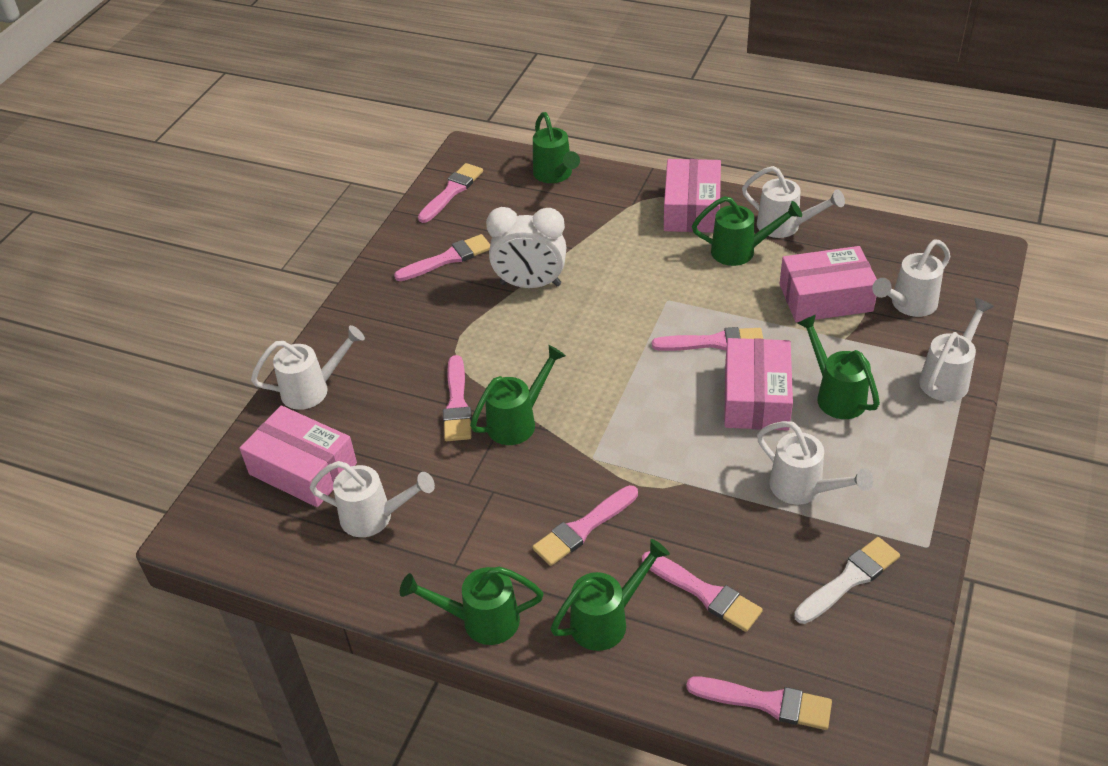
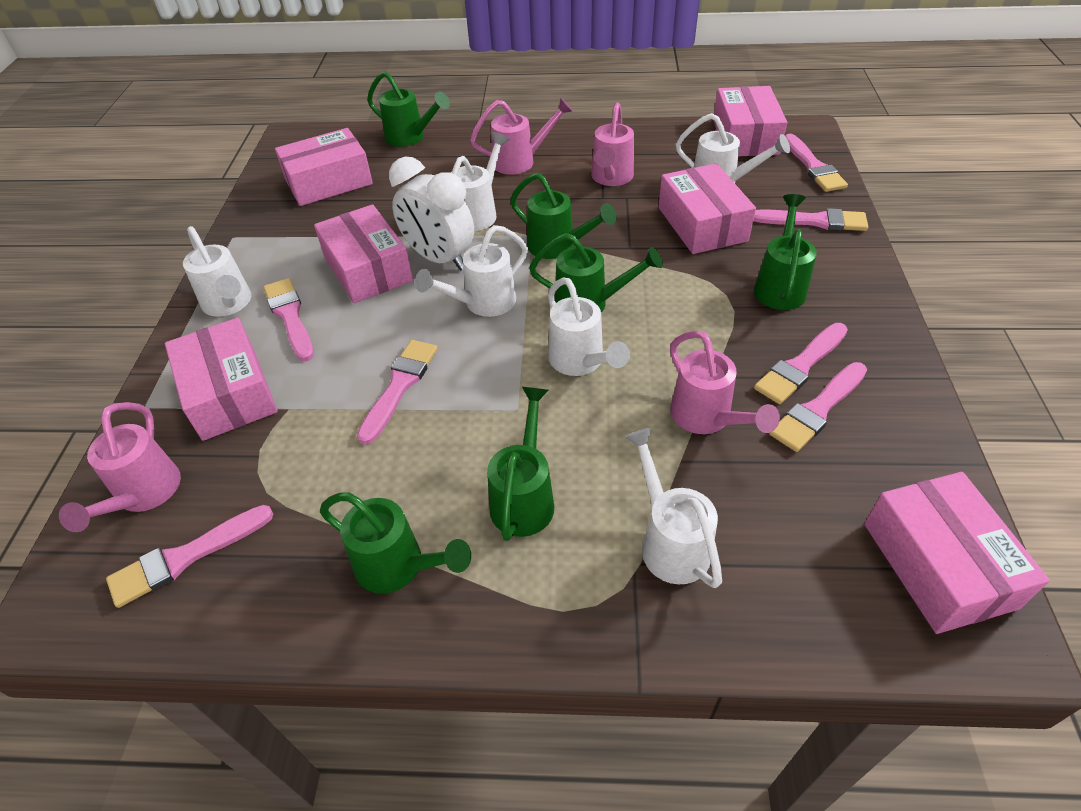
pink box: 4 -> 6
pink watering can: 0 -> 4
white brush: 1 -> 0

